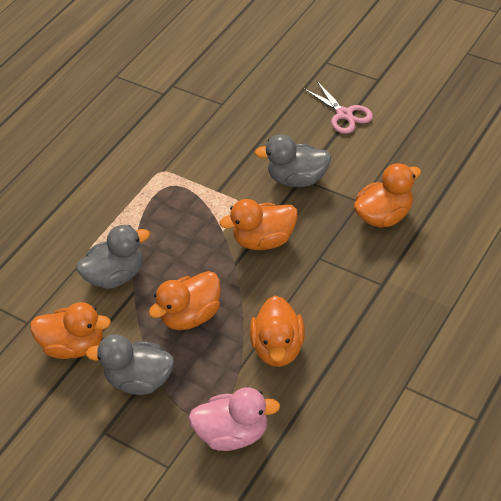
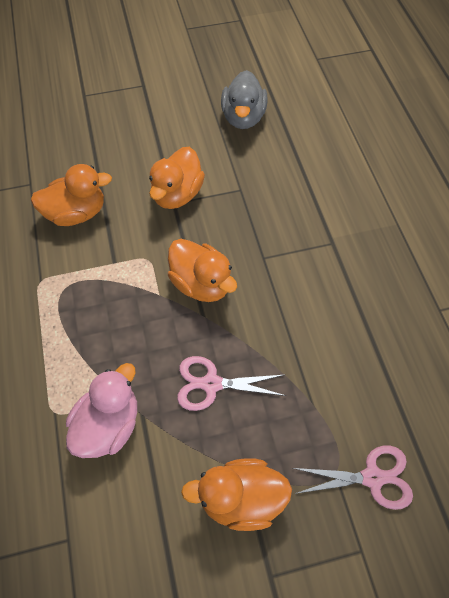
grey duck: 3 -> 1
orange duck: 5 -> 4
pink scissors: 1 -> 2

